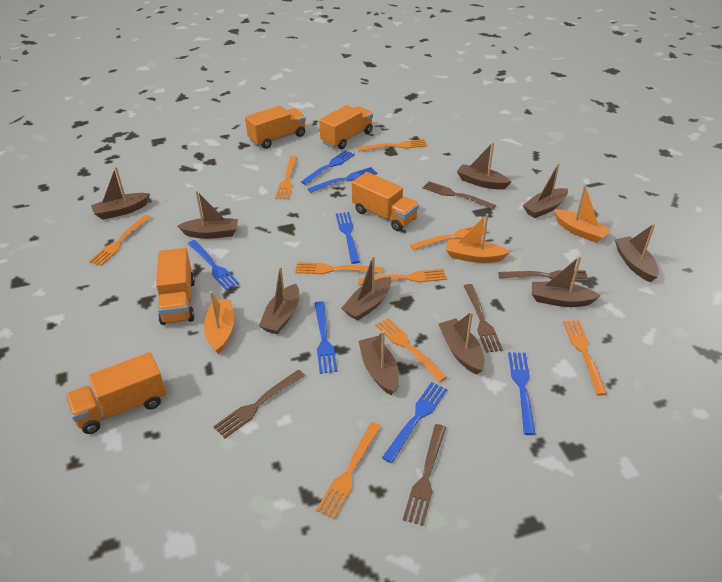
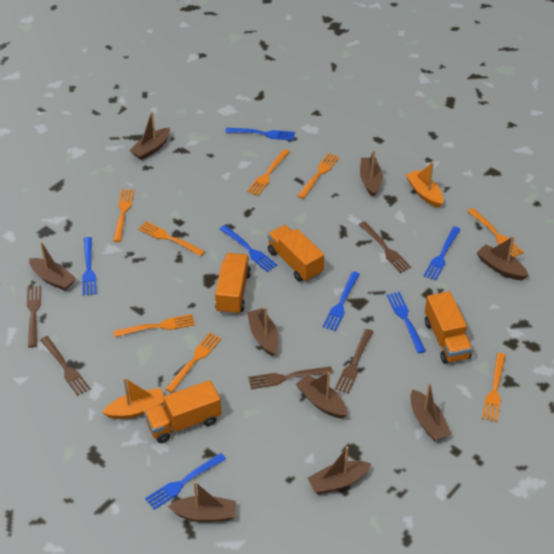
brown boat: 10 -> 9
orange boat: 3 -> 2
orange fork: 9 -> 8
orange truck: 5 -> 4

